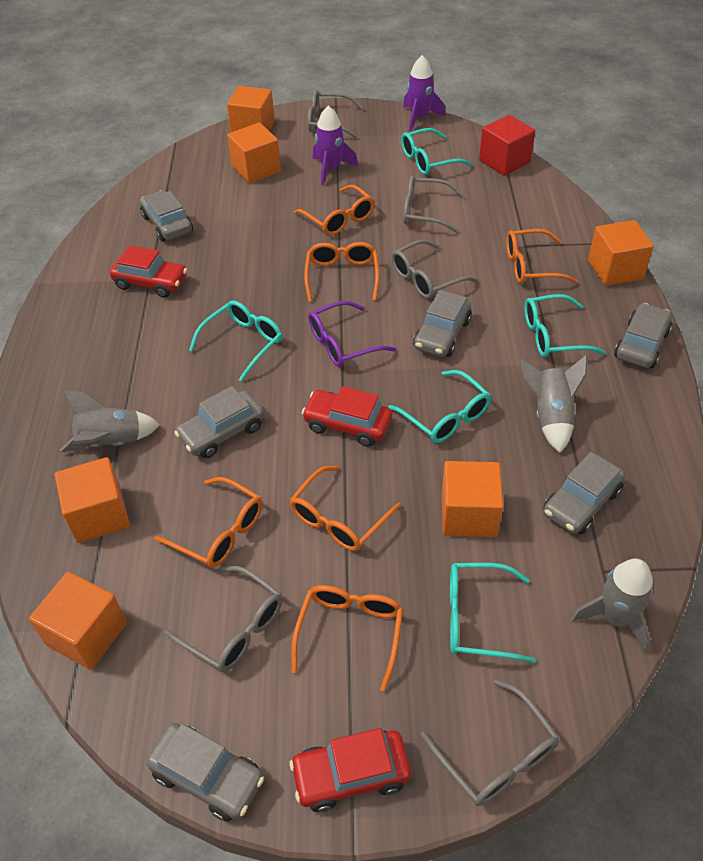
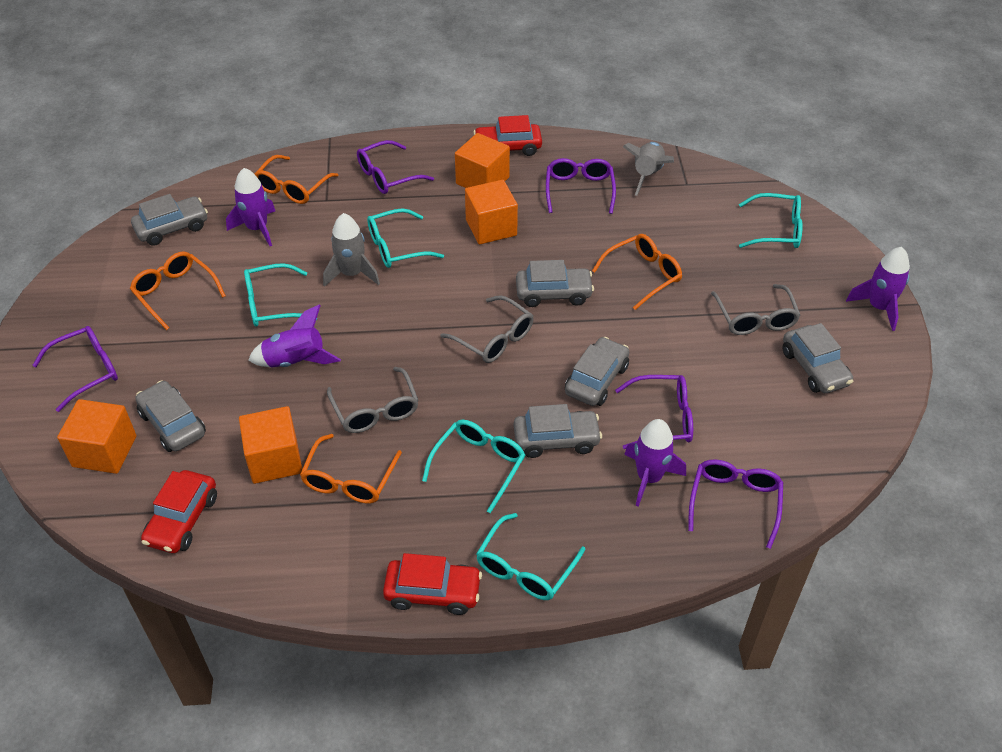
grey glasses: 5 -> 3
grey rocket: 3 -> 2
orange cube: 6 -> 4
orange glasses: 6 -> 4
purple glasses: 1 -> 5
purple rocket: 2 -> 4
red cube: 1 -> 0

